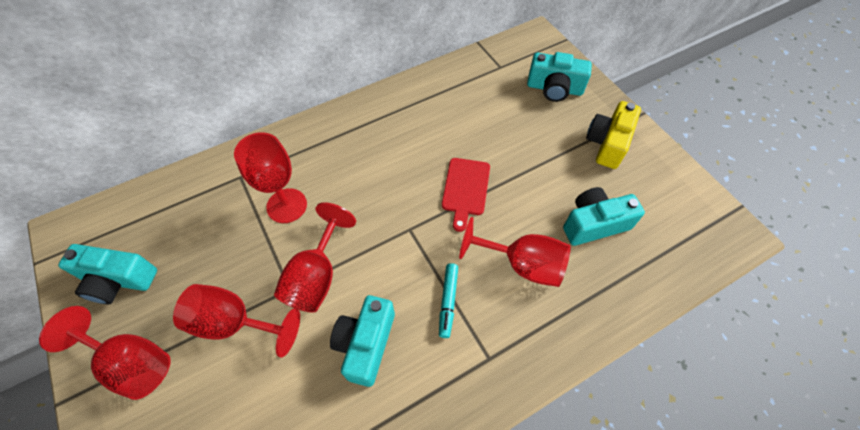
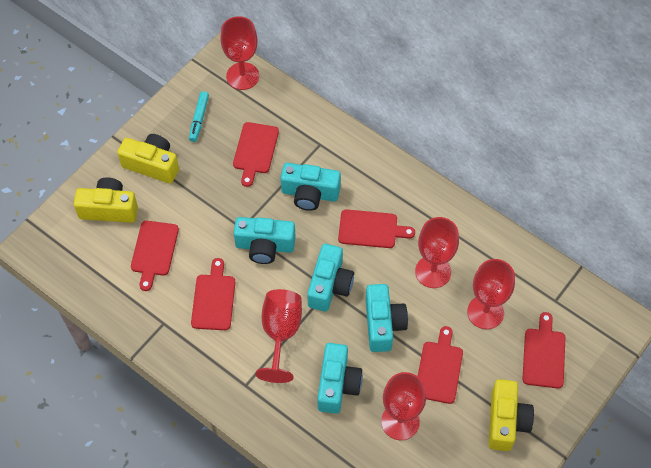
red cutting board: 1 -> 6
turquoise camera: 4 -> 5
yellow camera: 1 -> 3

